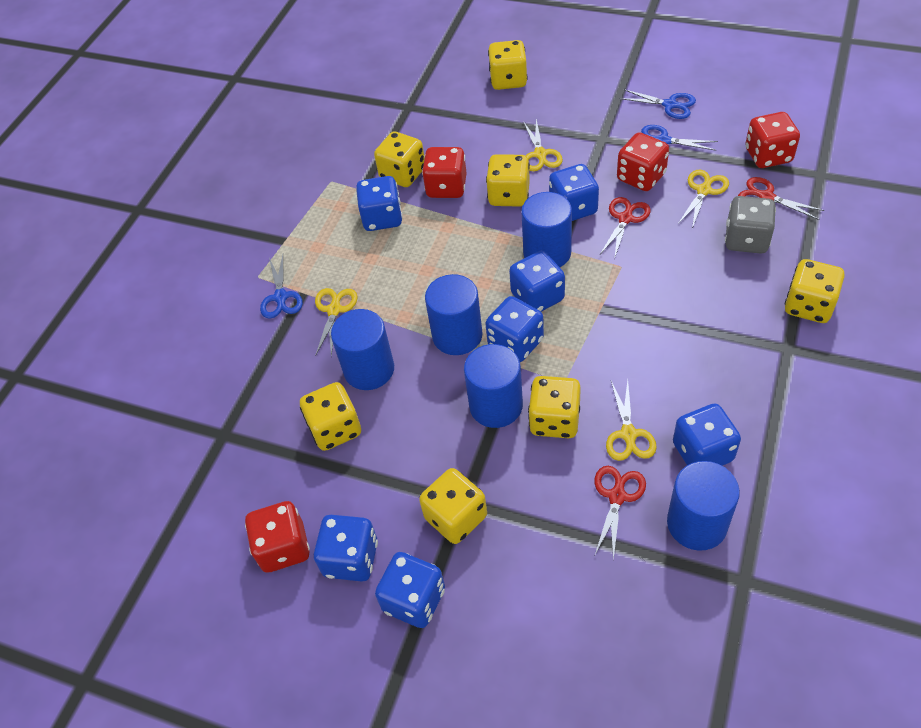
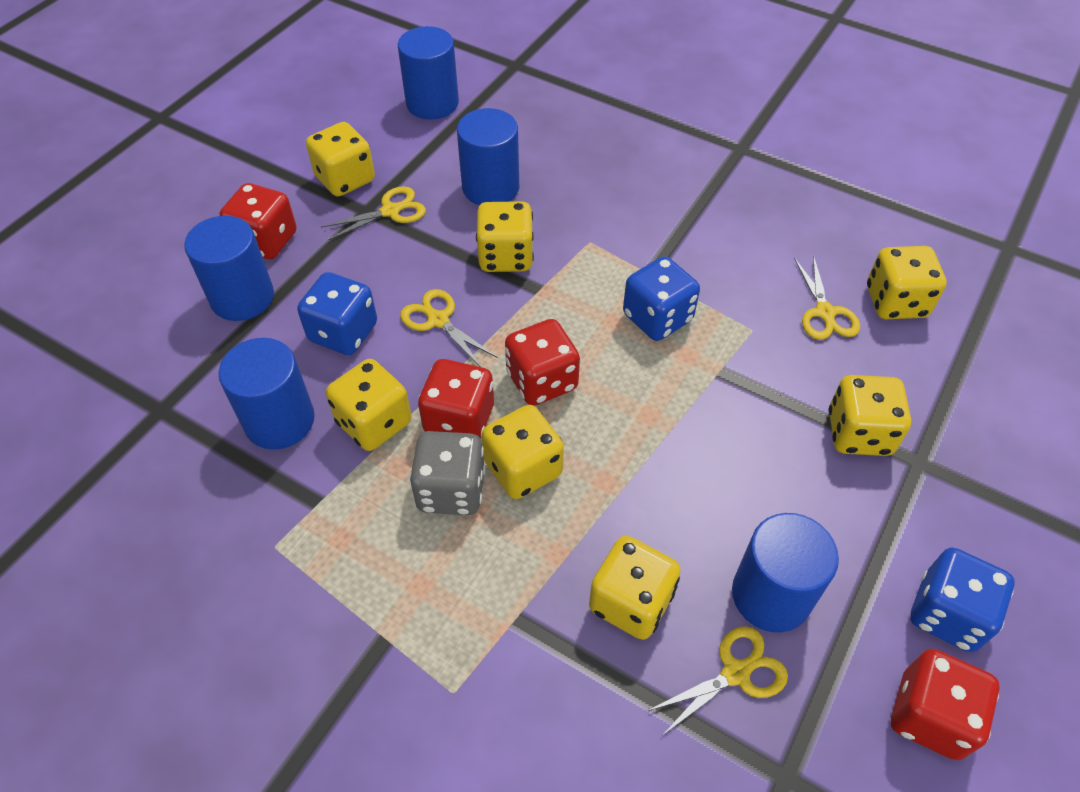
blue dice: 7 -> 3
blue scissors: 3 -> 0
red scissors: 3 -> 0

